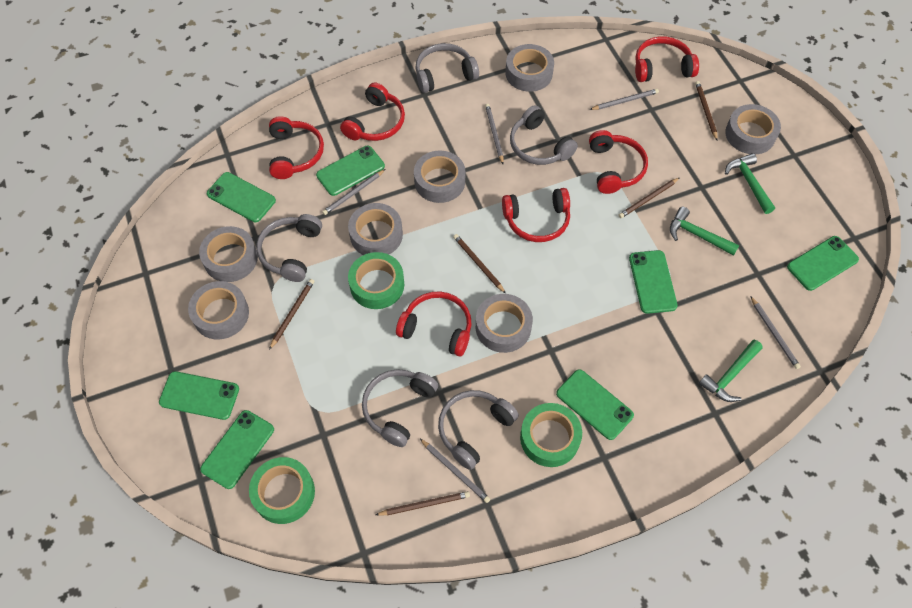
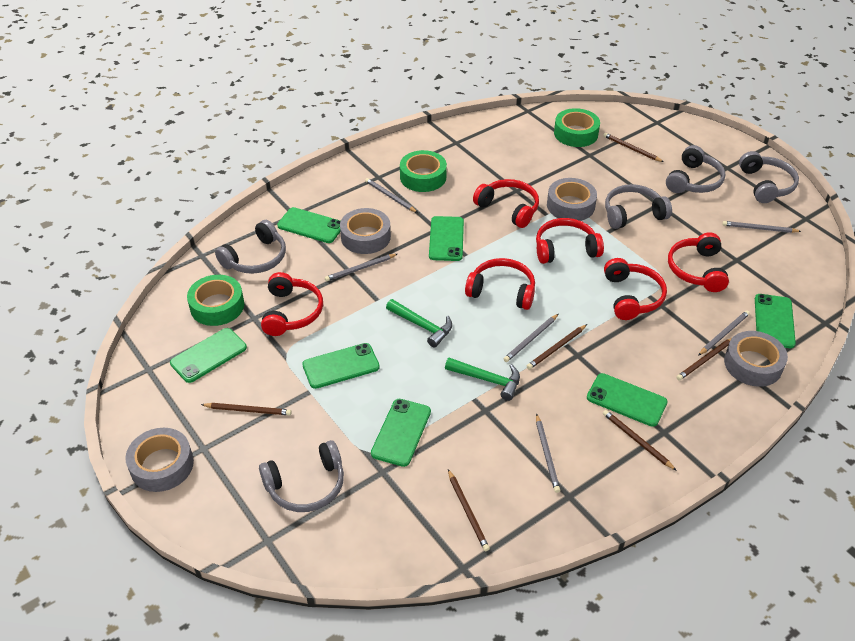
brown pencil: 5 -> 6
green hammer: 3 -> 2
grey pencil: 5 -> 6
grey tape: 7 -> 4

